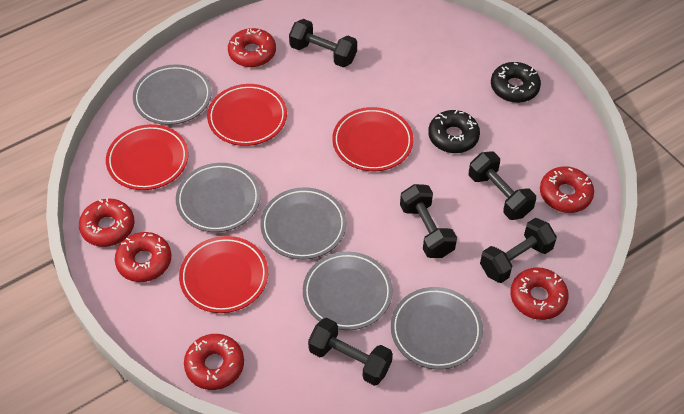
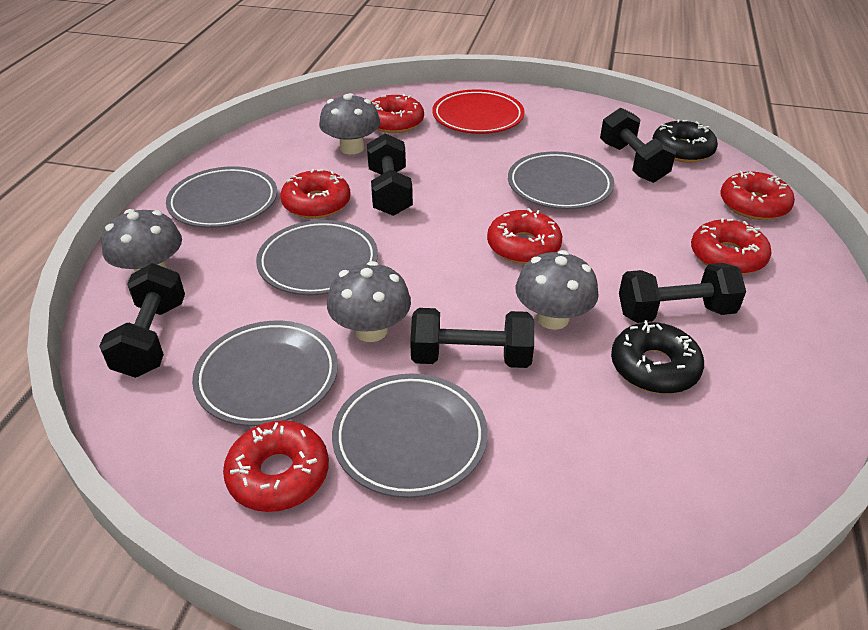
grey mushroom: 0 -> 4
red plate: 4 -> 1

